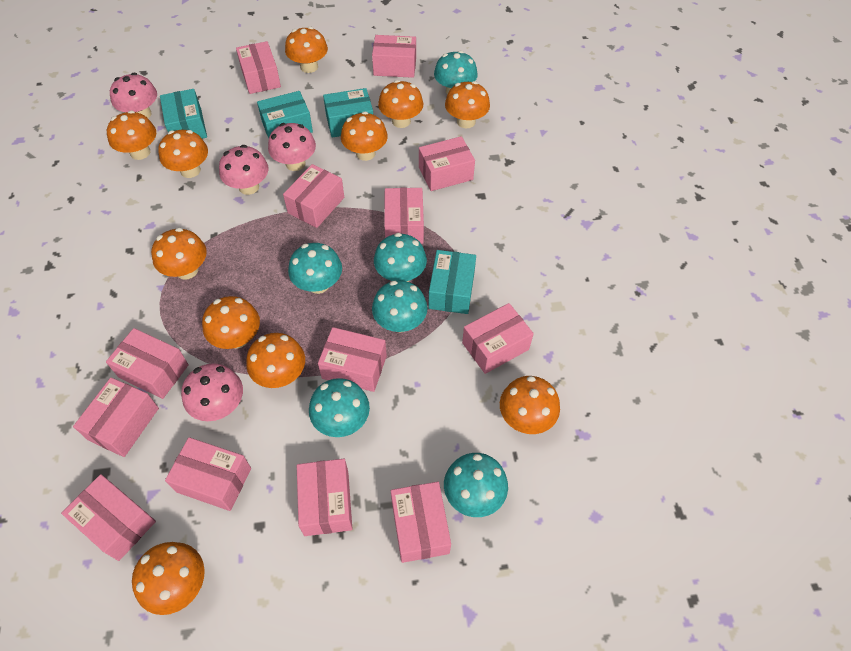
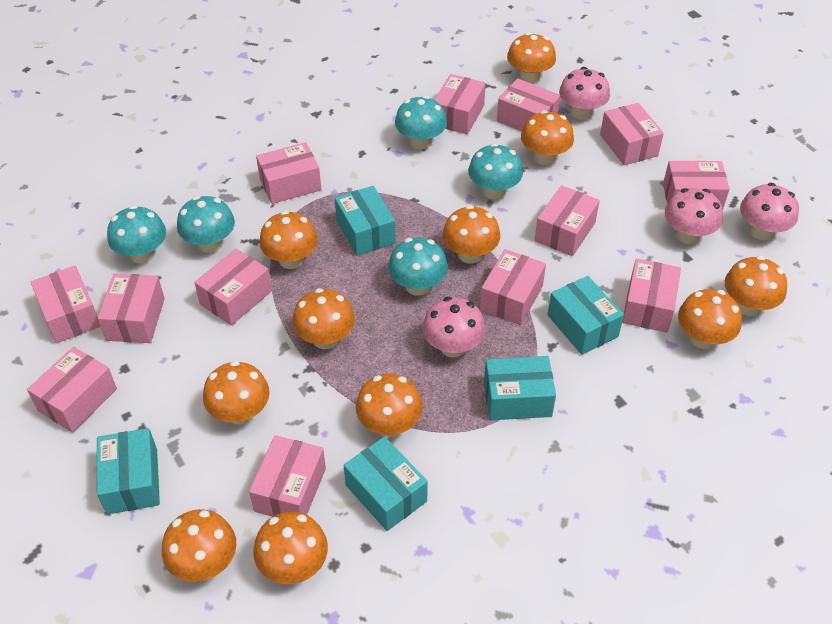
turquoise box: 4 -> 5
turquoise mushroom: 6 -> 5

